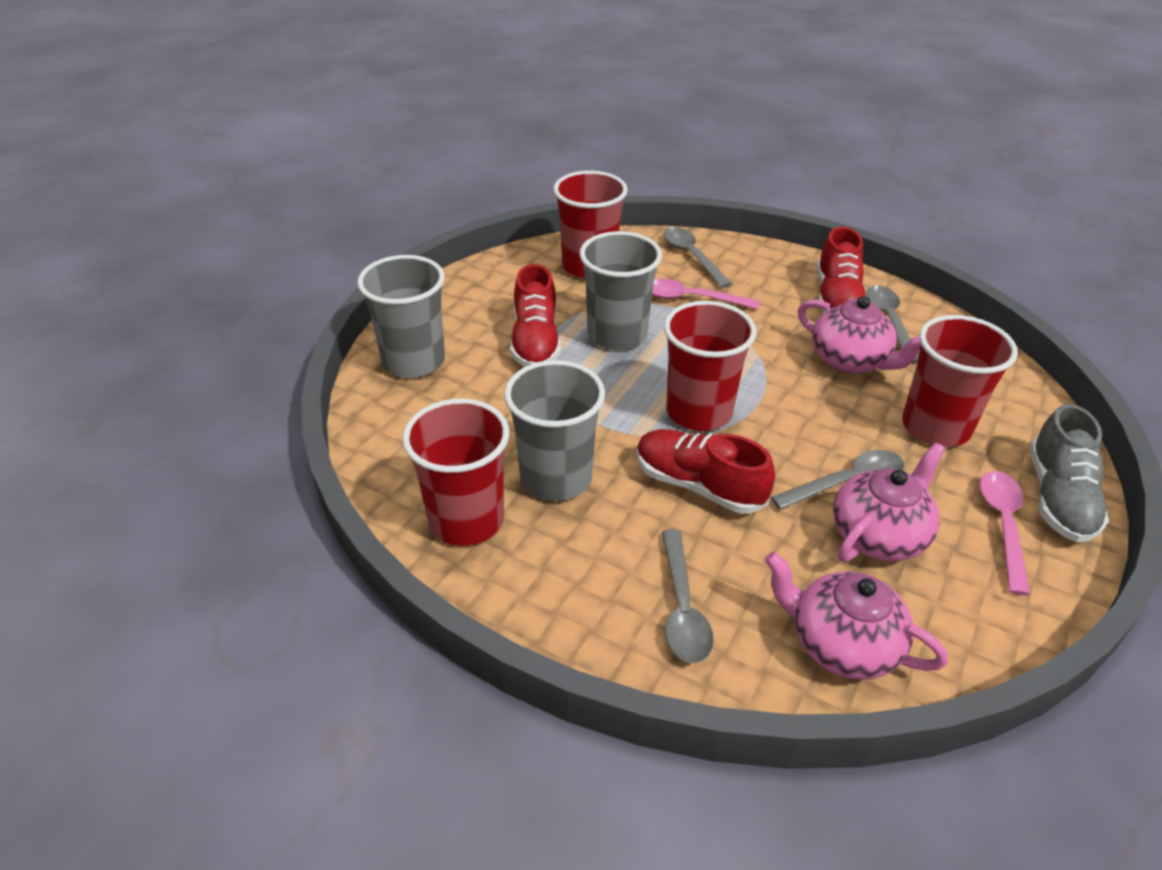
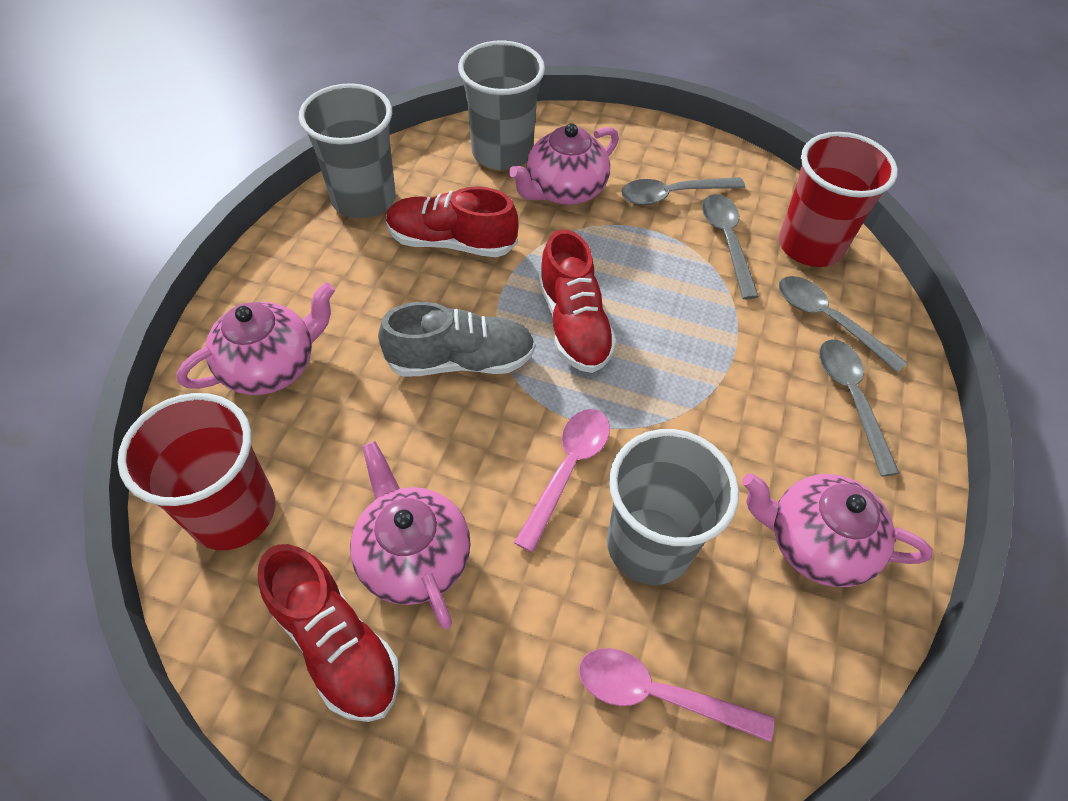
pink teapot: 3 -> 4
red cup: 4 -> 2

